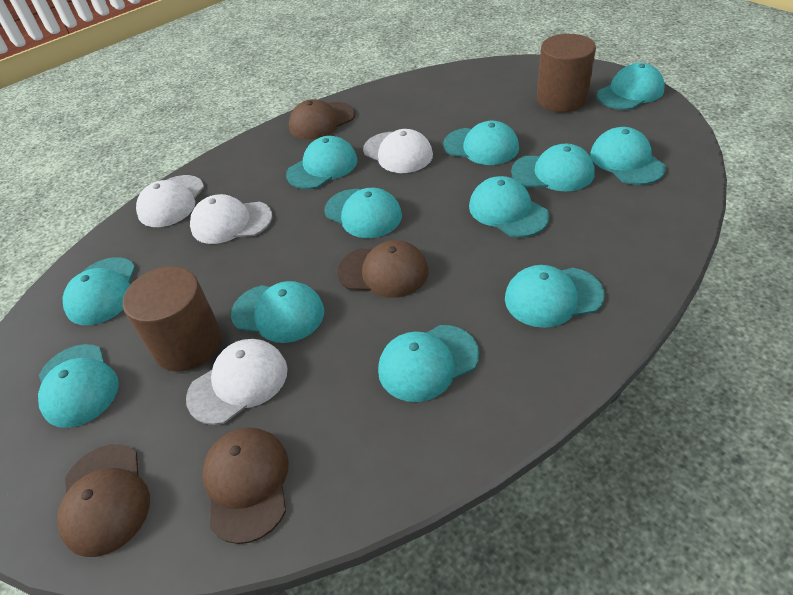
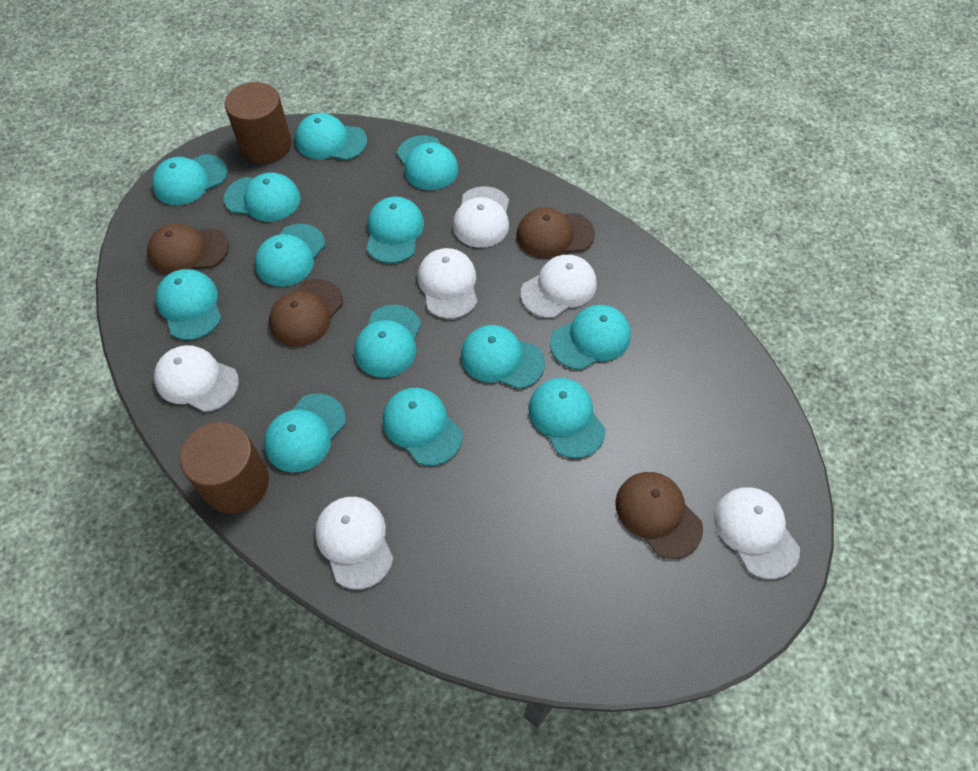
turquoise cap: 12 -> 13
white cap: 4 -> 6

